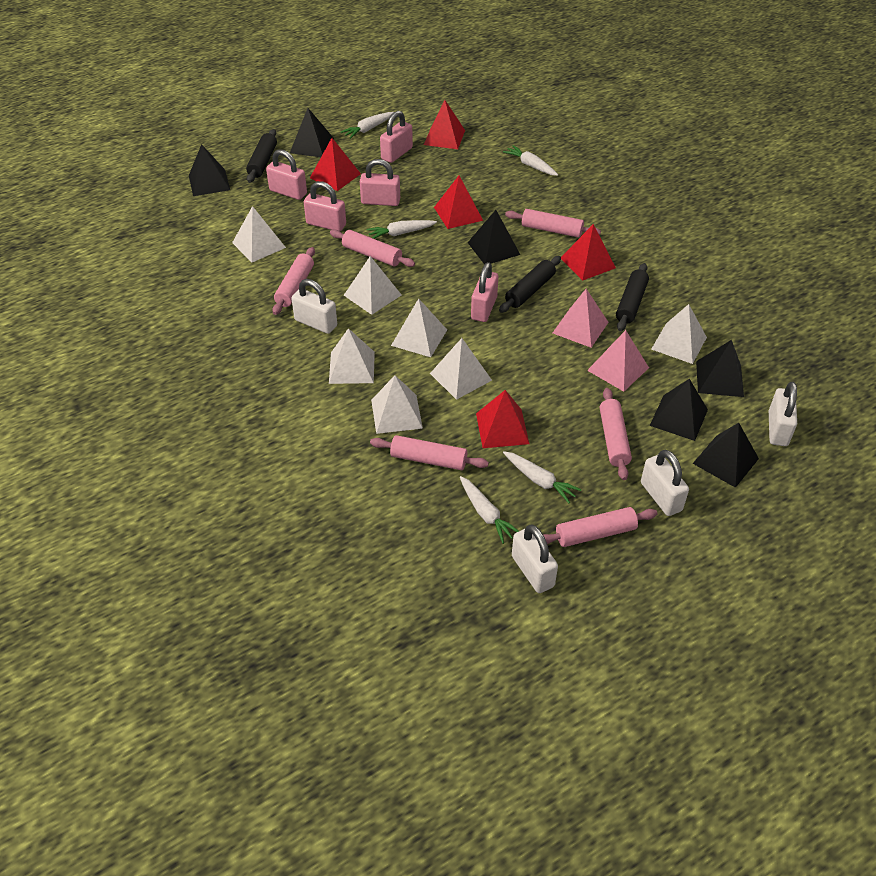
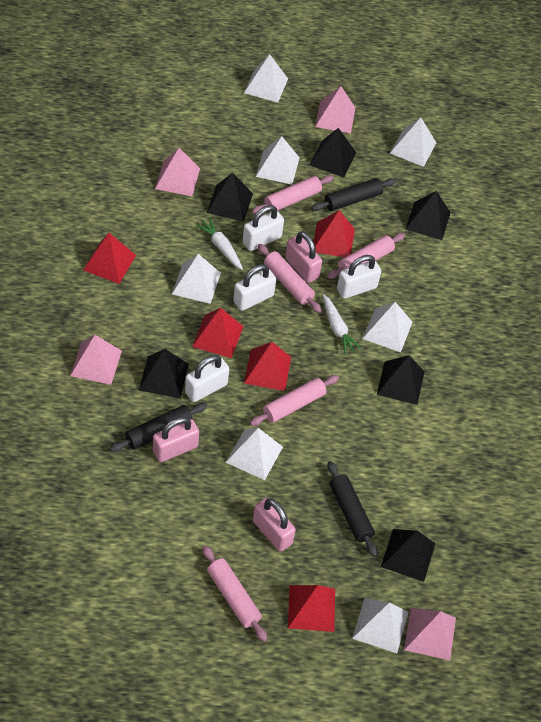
pink padlock: 5 -> 3
pink pyramid: 2 -> 4
pink rolling pin: 6 -> 5
white carrot: 5 -> 2

